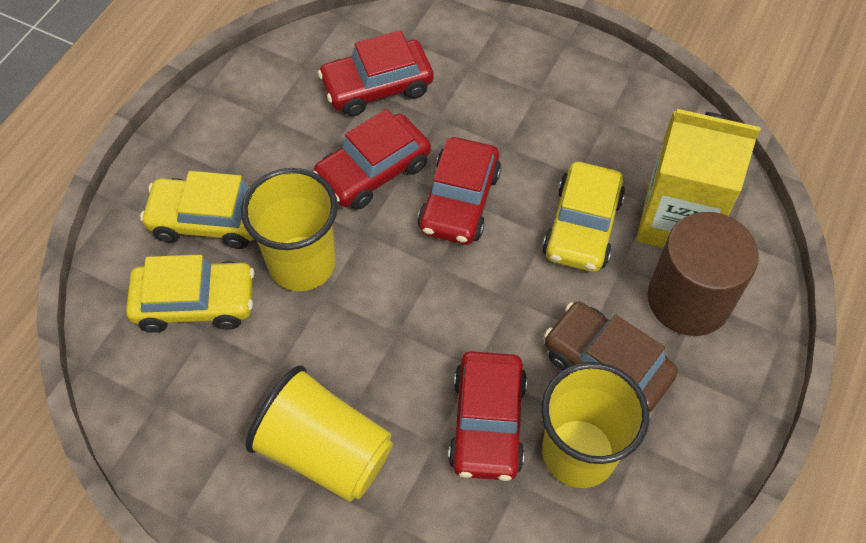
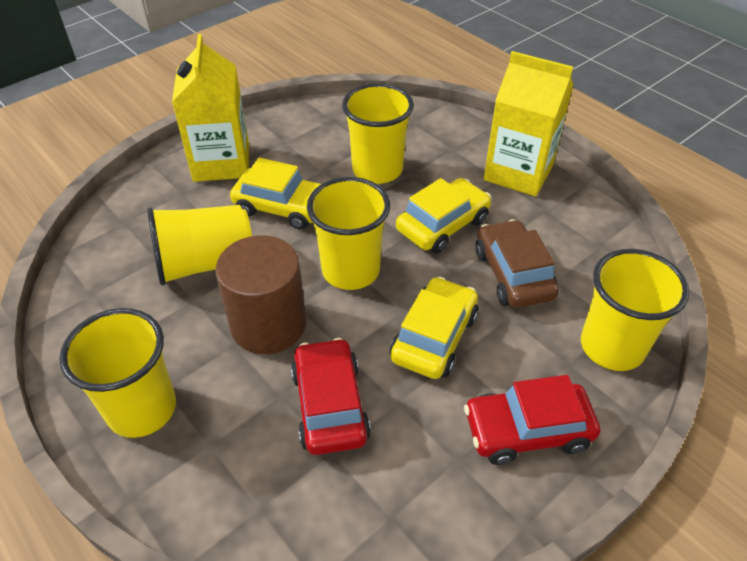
red car: 4 -> 2
yellow carton: 1 -> 2
yellow cup: 3 -> 5

